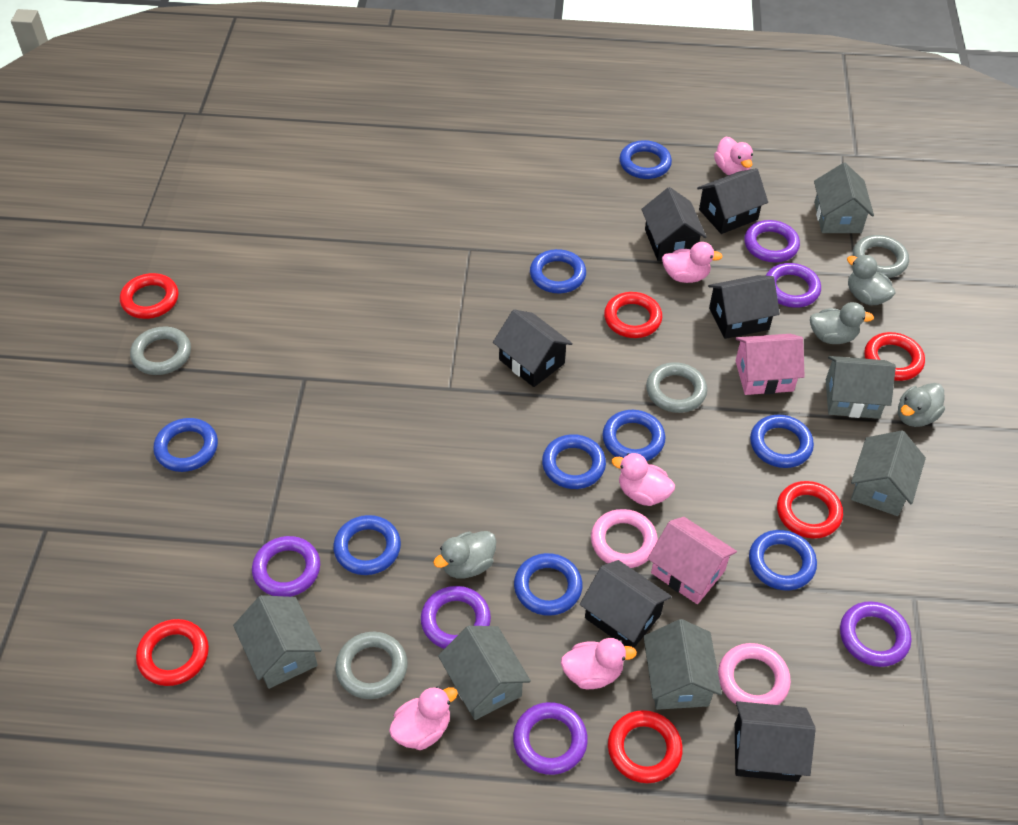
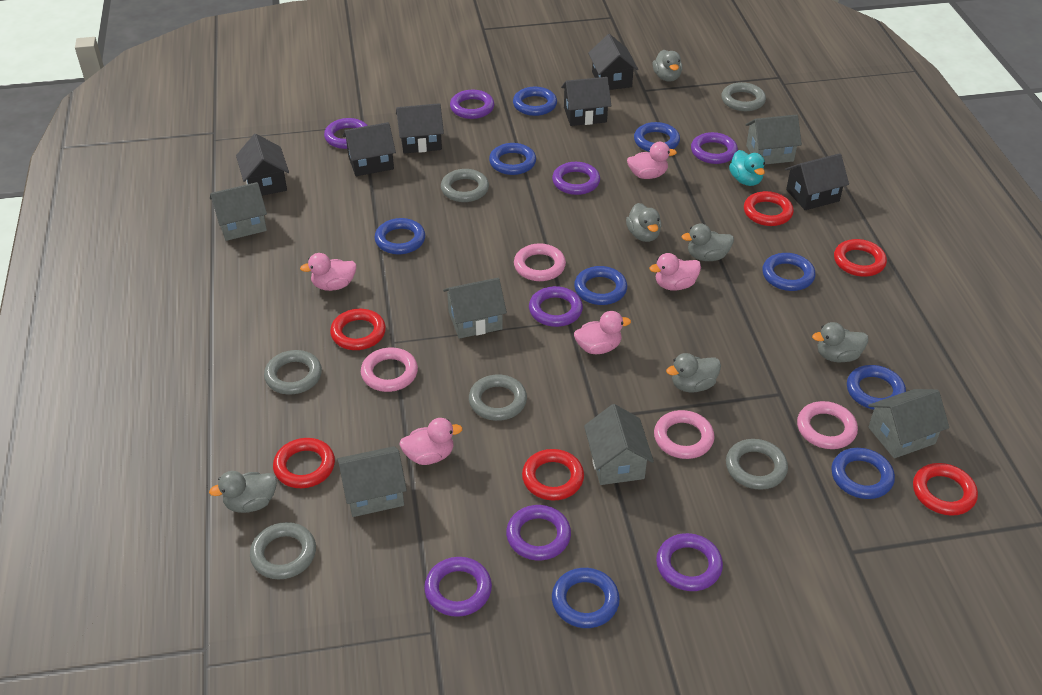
grey duck: 4 -> 6
grey ring: 4 -> 6
pink house: 2 -> 0
pink ring: 2 -> 4
purple ring: 6 -> 8
turquoise duck: 0 -> 1

